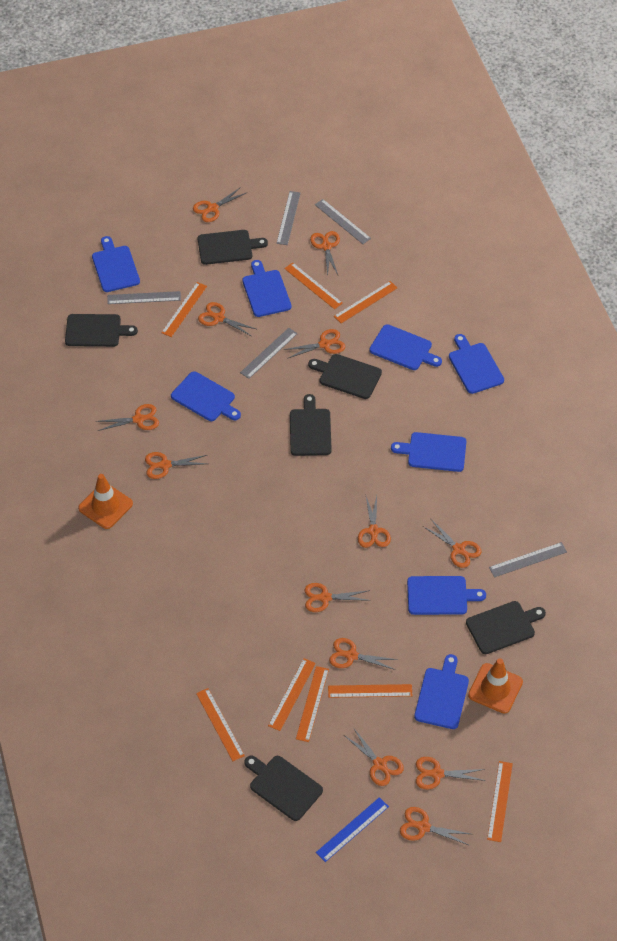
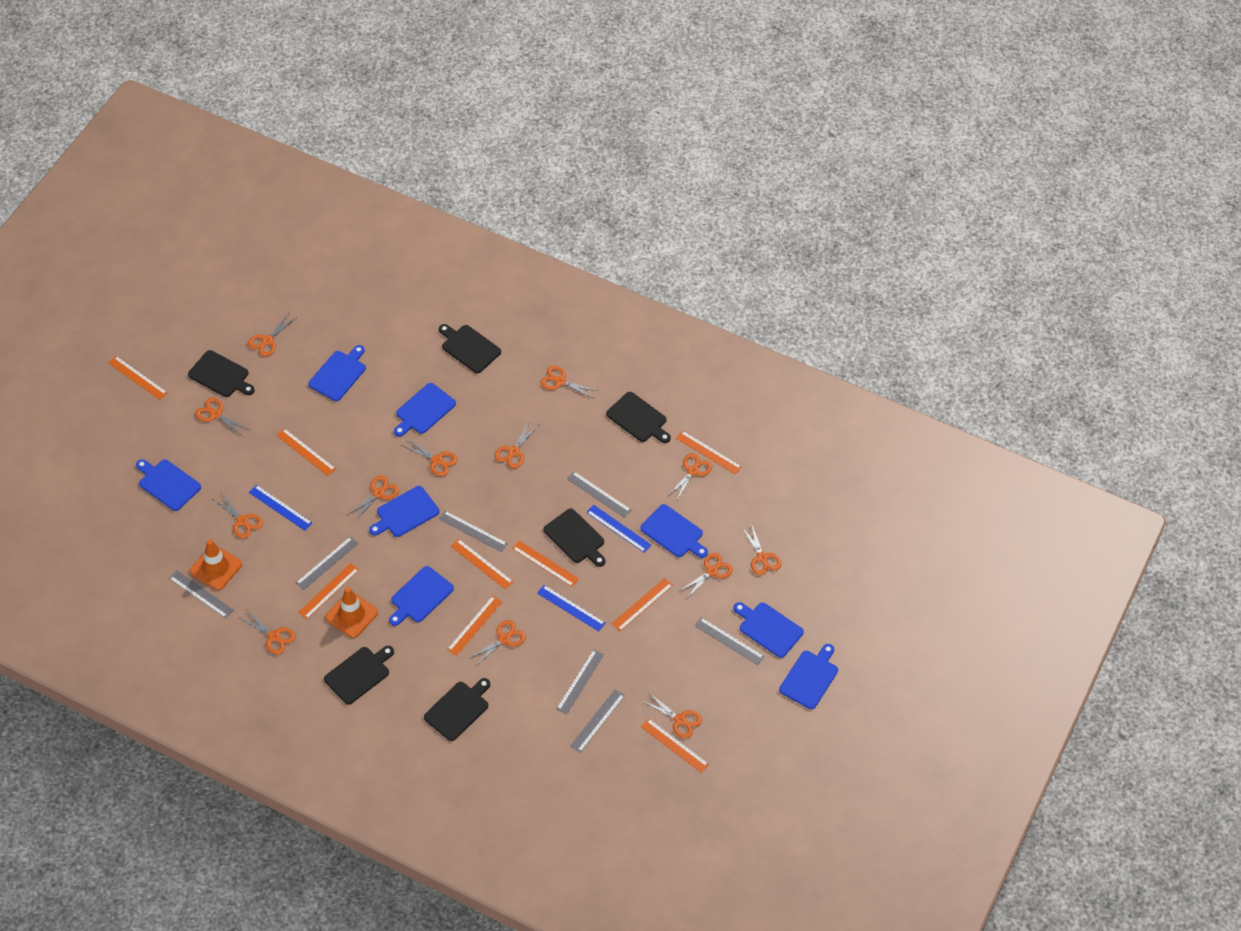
blue ruler: 1 -> 3
grey ruler: 5 -> 7
orange ruler: 8 -> 9

